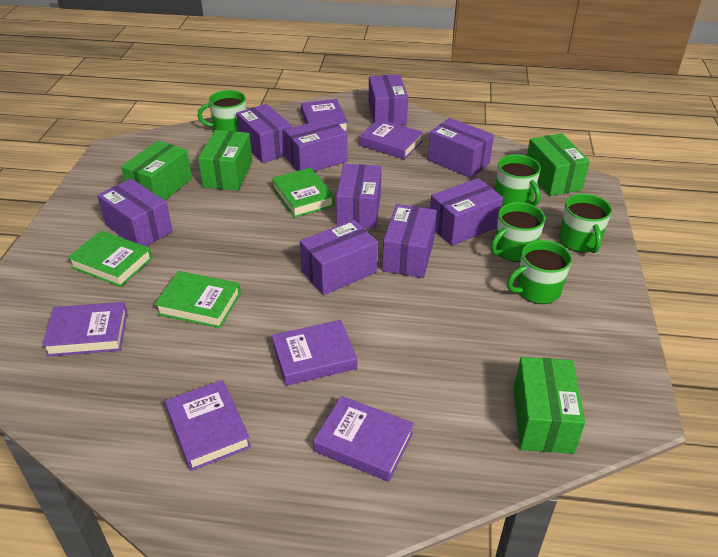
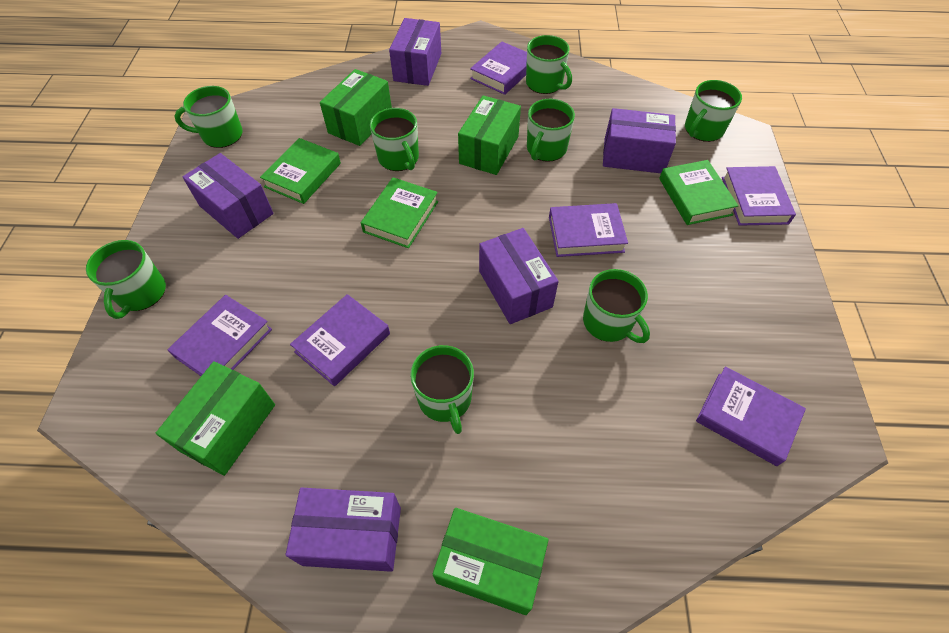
green mug: 5 -> 8
purple box: 9 -> 5

